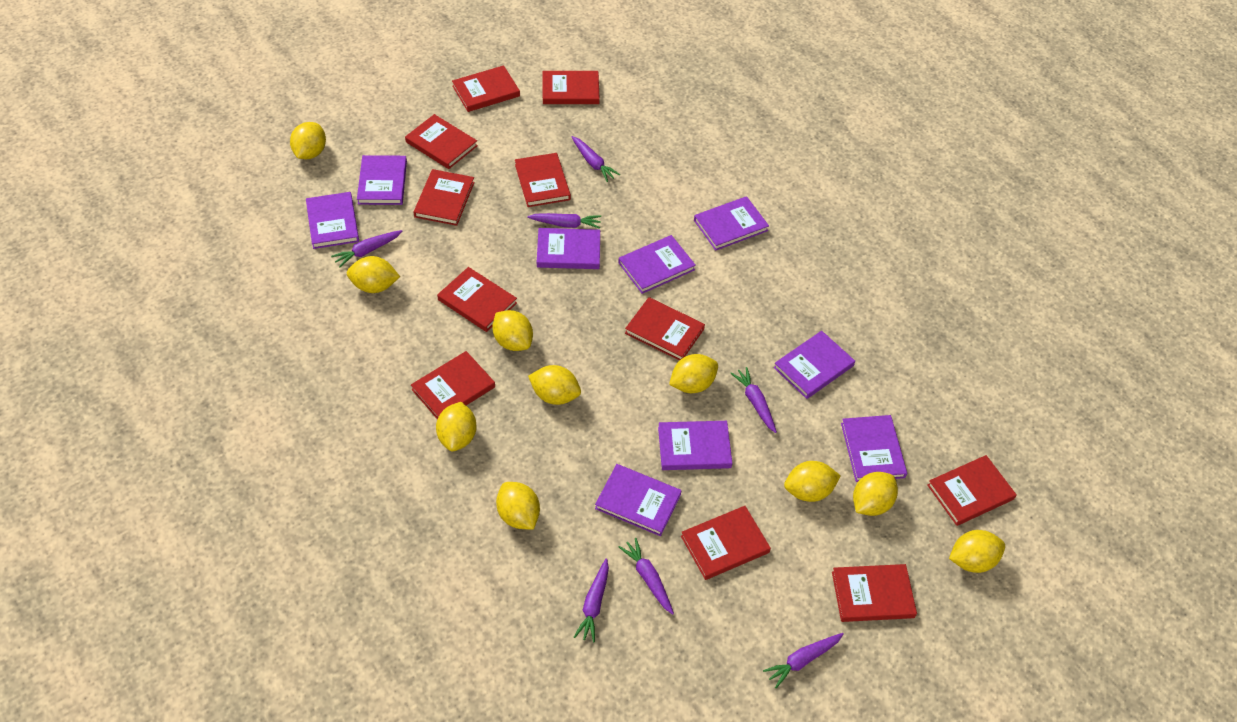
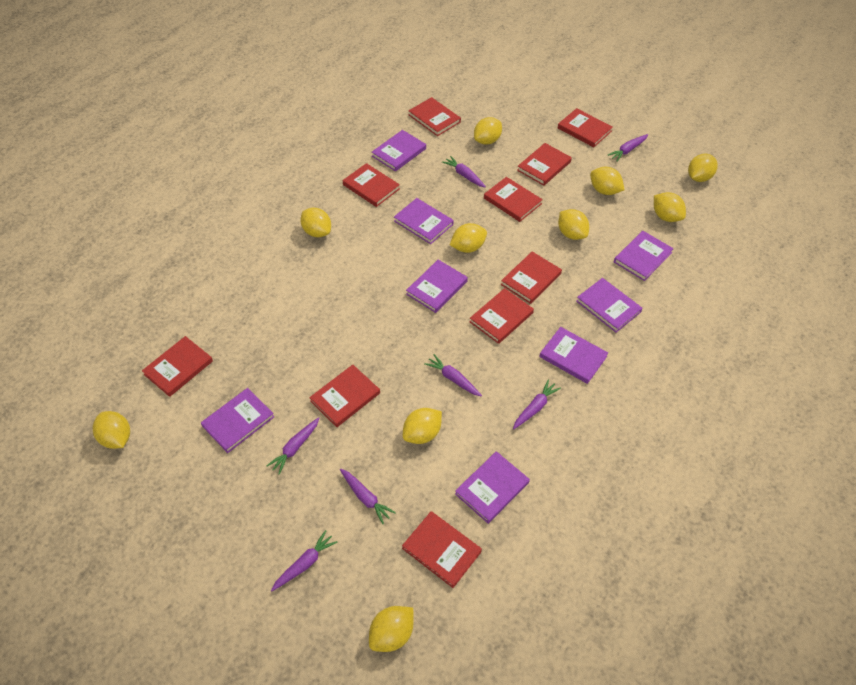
purple book: 9 -> 8
red book: 11 -> 10

